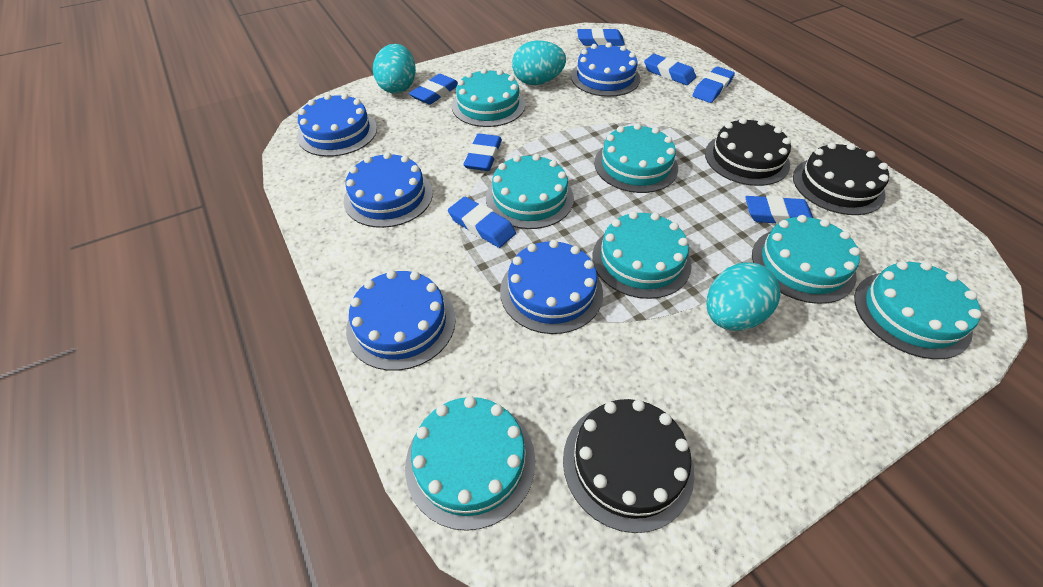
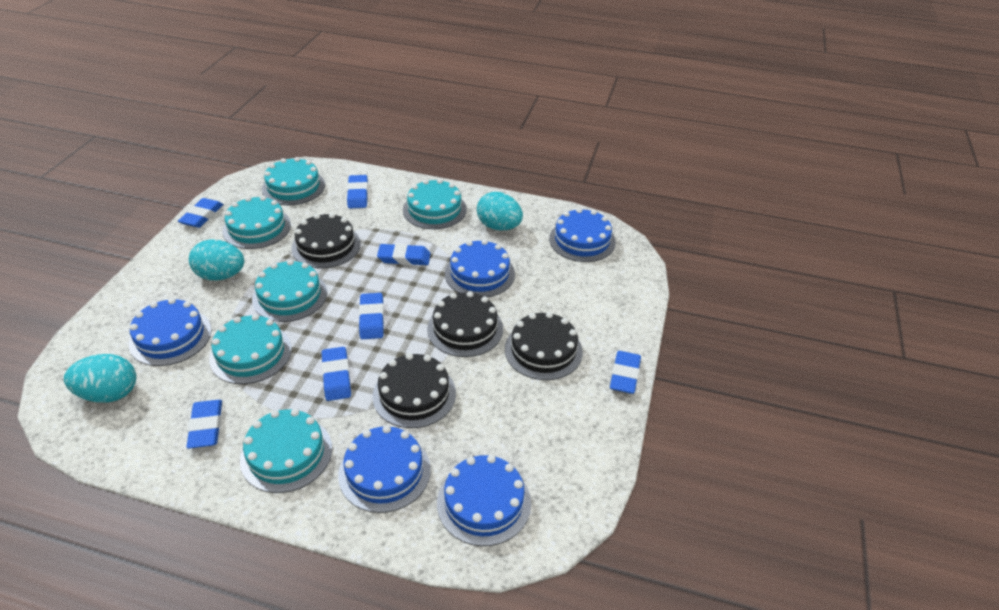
black cake: 3 -> 4
turquoise cake: 7 -> 6

